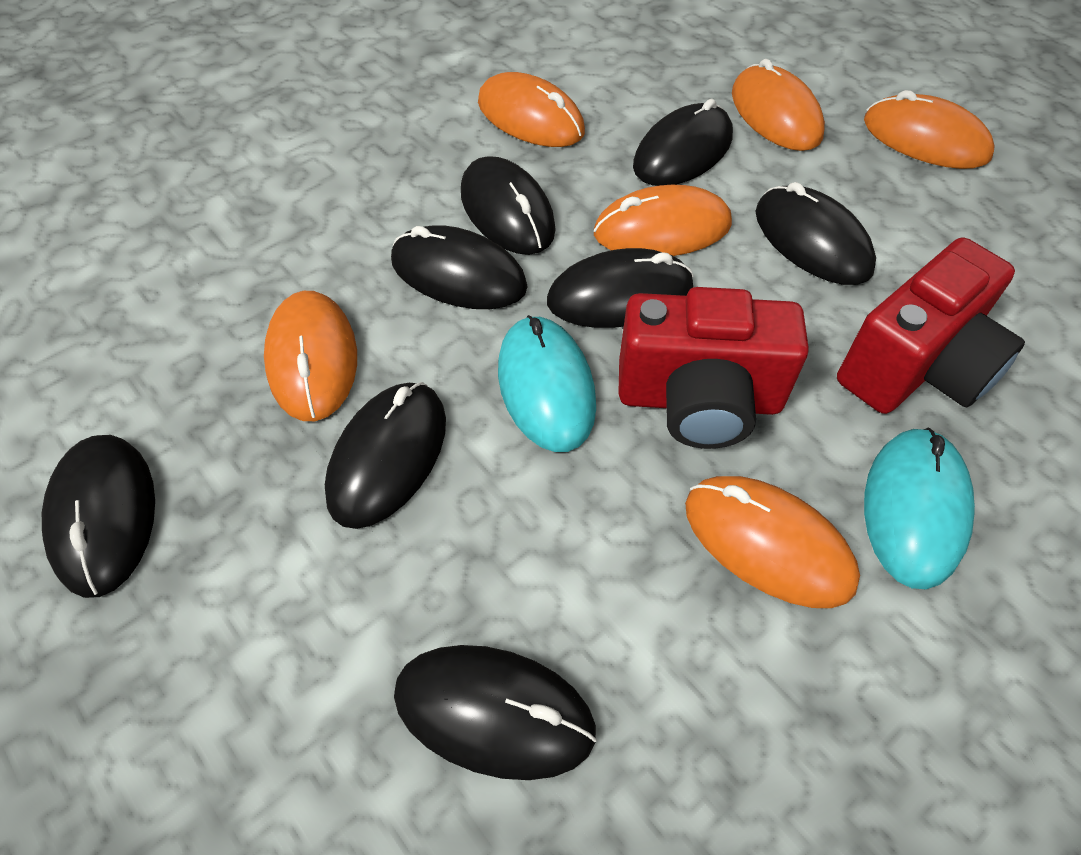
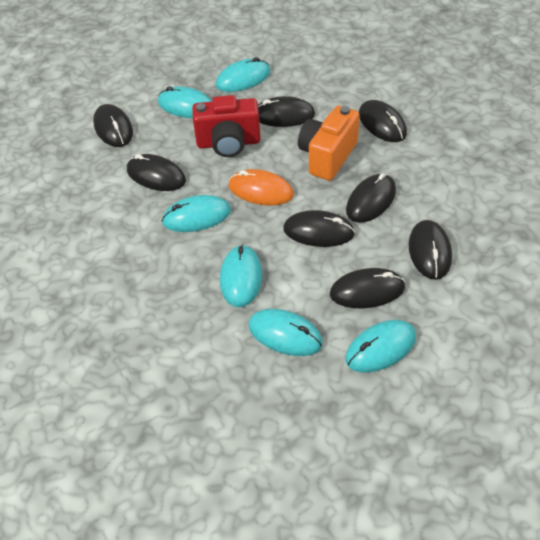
orange camera: 0 -> 1
orange mouse: 6 -> 1
red camera: 2 -> 1
turquoise mouse: 2 -> 6

